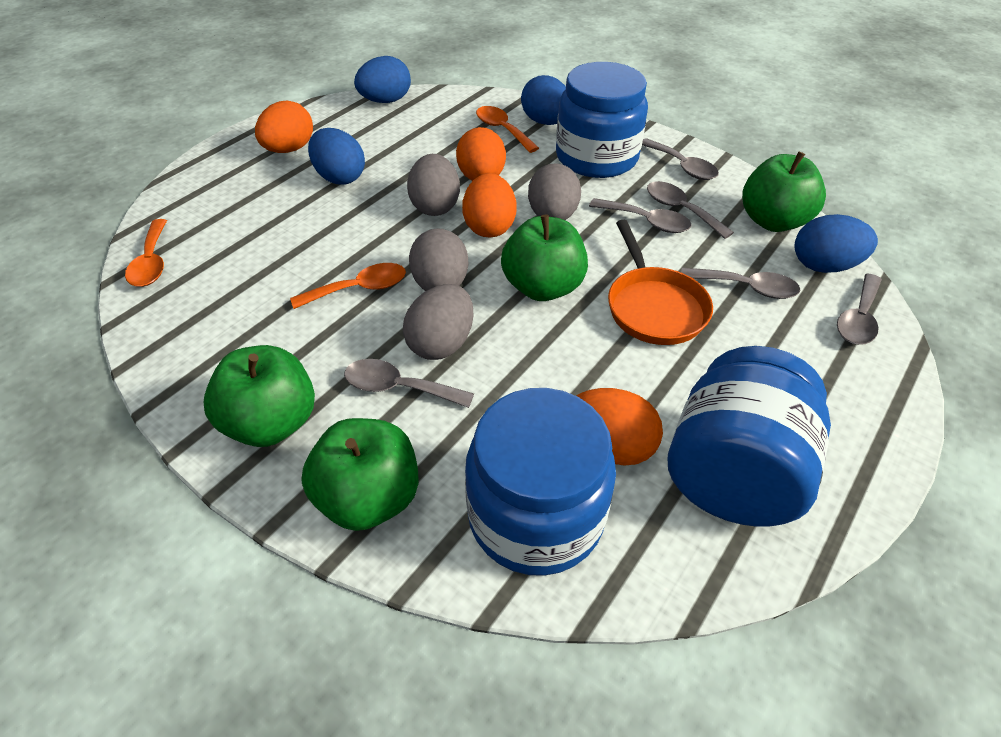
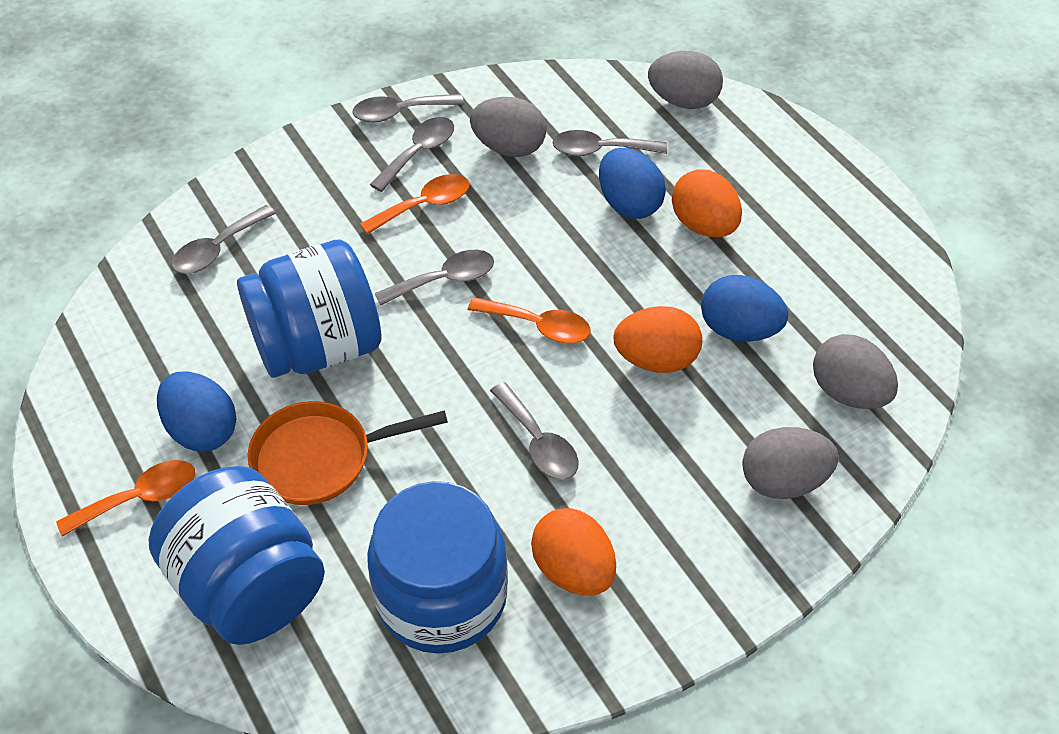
blue egg: 4 -> 3
green apple: 4 -> 0
orange egg: 4 -> 3

